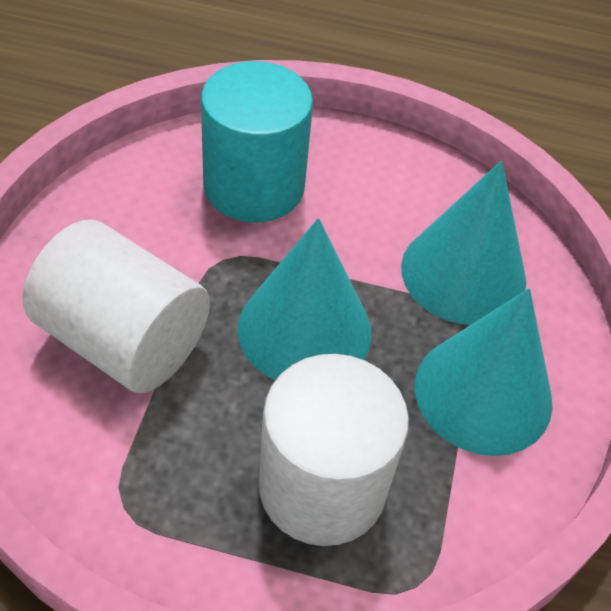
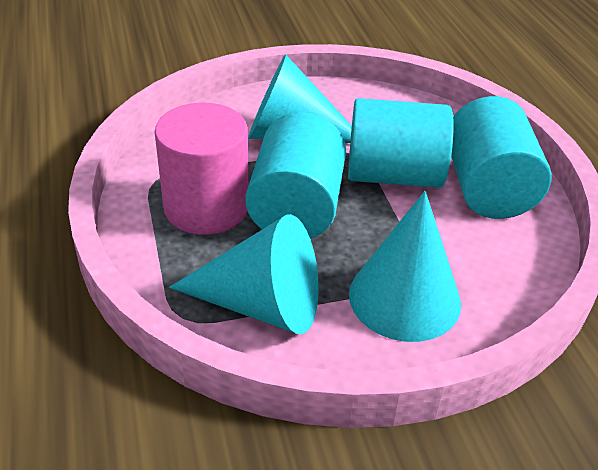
pink cylinder: 0 -> 1
turquoise cylinder: 1 -> 3
white cylinder: 2 -> 0

